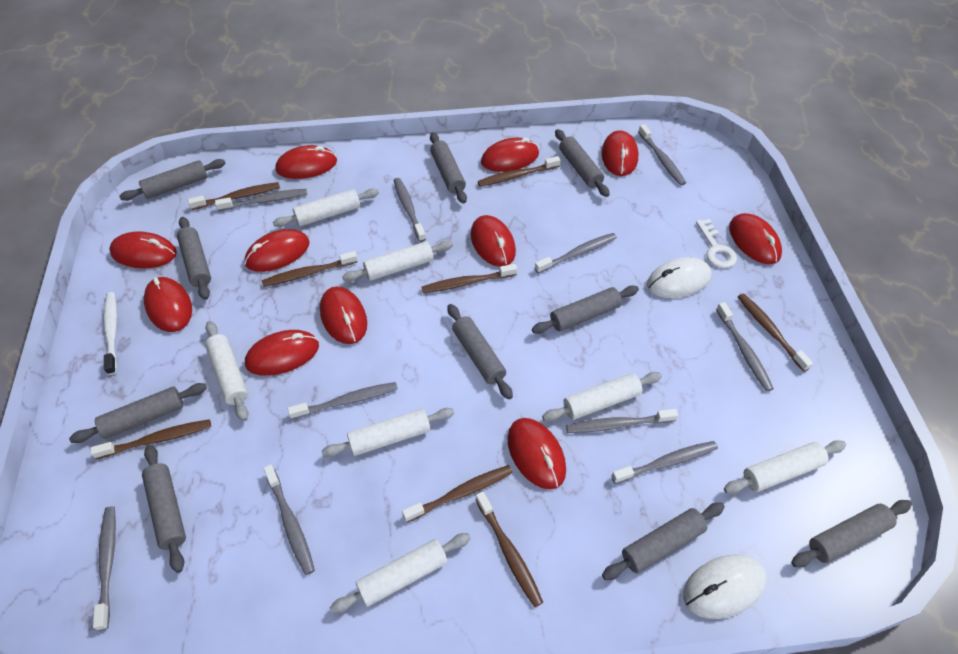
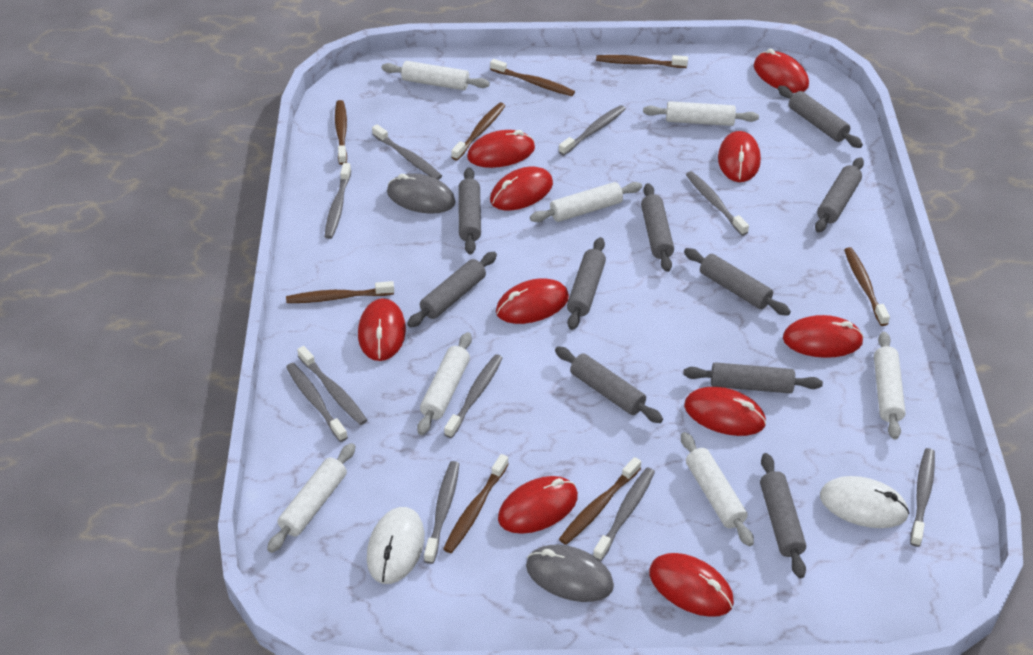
grey mouse: 0 -> 2
red mouse: 11 -> 10
white key: 1 -> 0
white toothbrush: 1 -> 0

